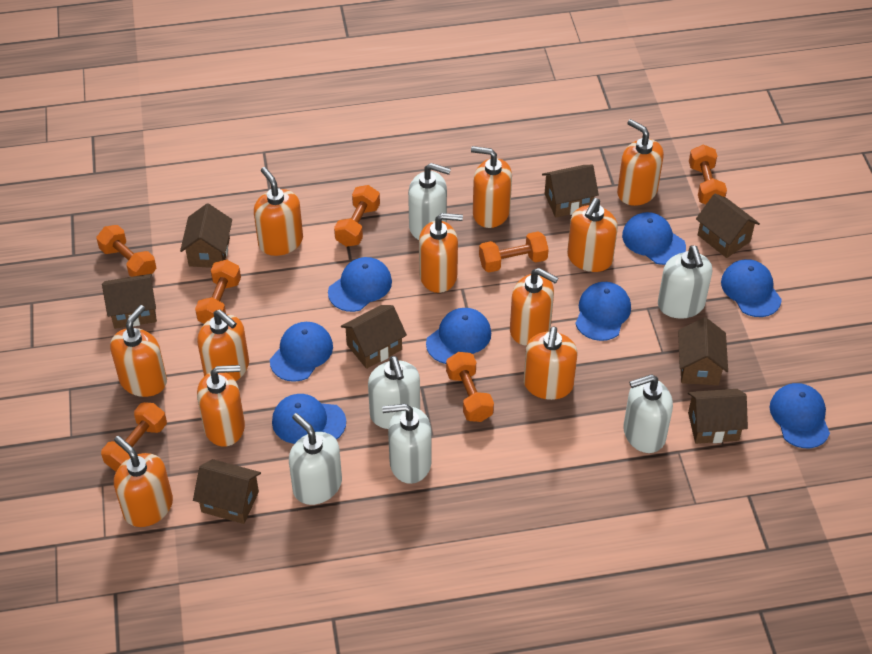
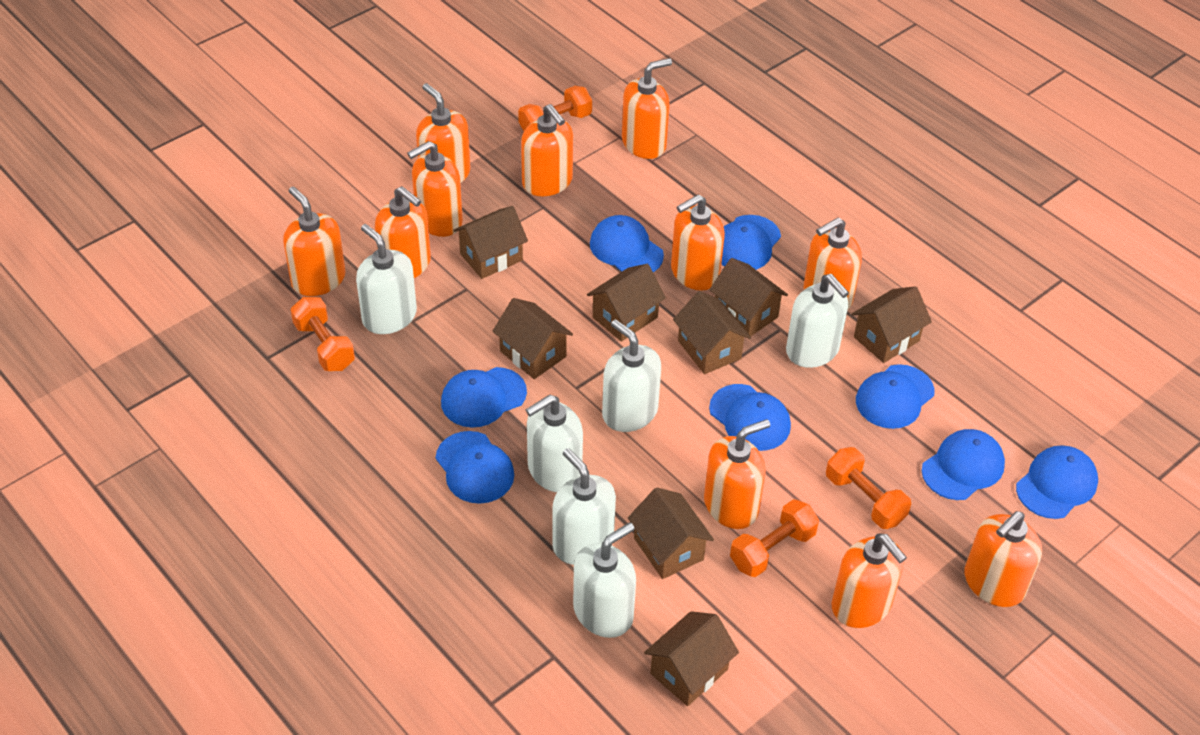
orange dumbbell: 7 -> 4

